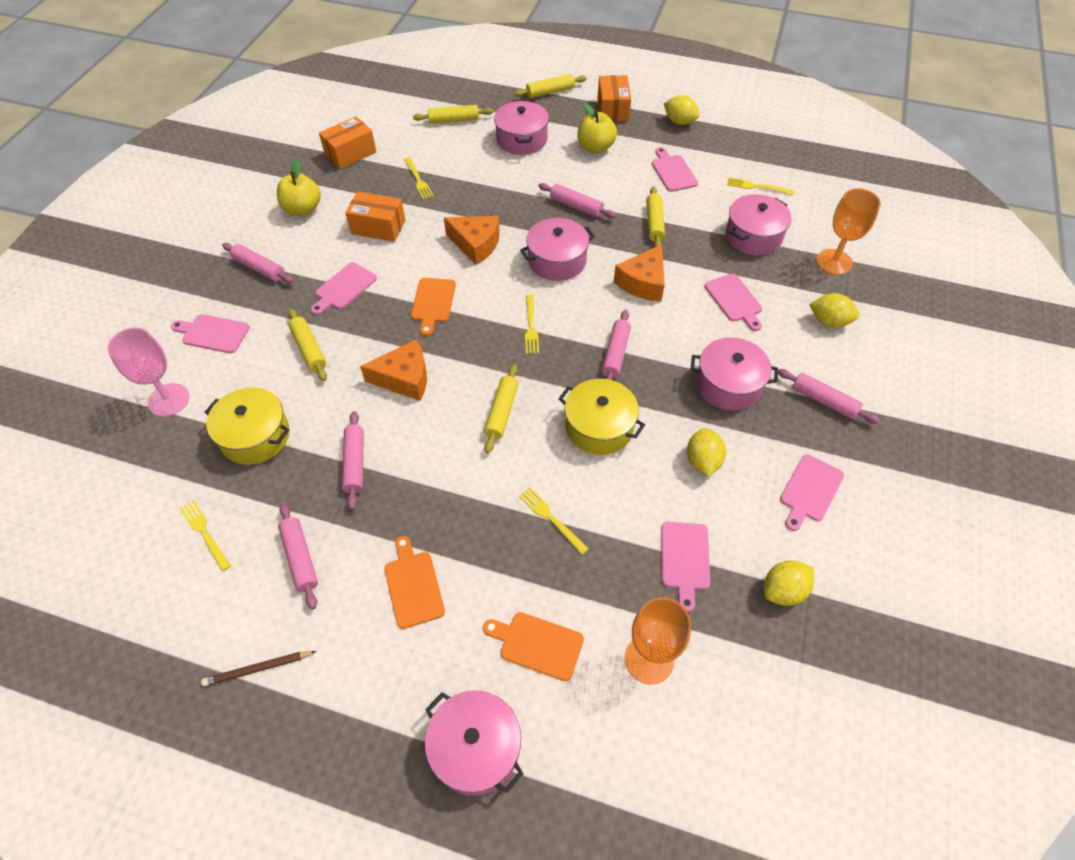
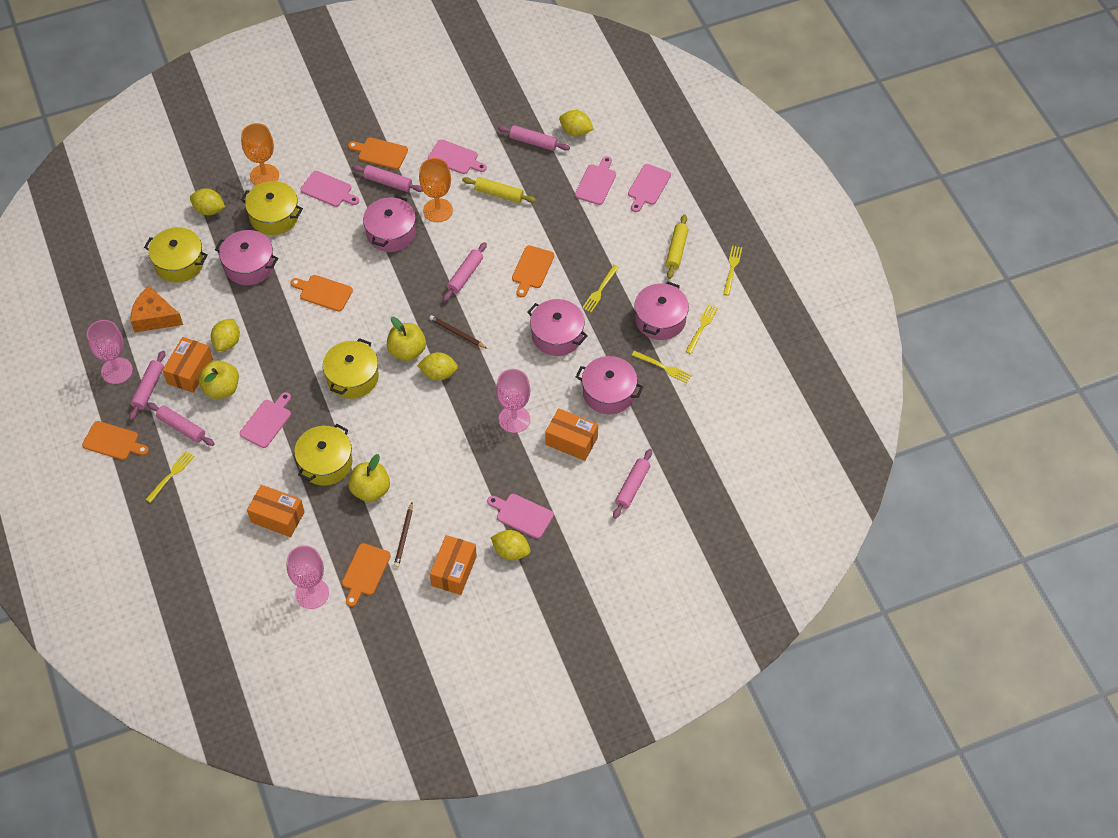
brown pencil: 1 -> 2
orange box: 3 -> 4
orange cheese: 3 -> 1
orange cutting board: 3 -> 5
pink goblet: 1 -> 3
yellow apple: 2 -> 3
yellow lemon: 4 -> 5
yellow pot: 2 -> 4
yellow rolling pin: 5 -> 2

